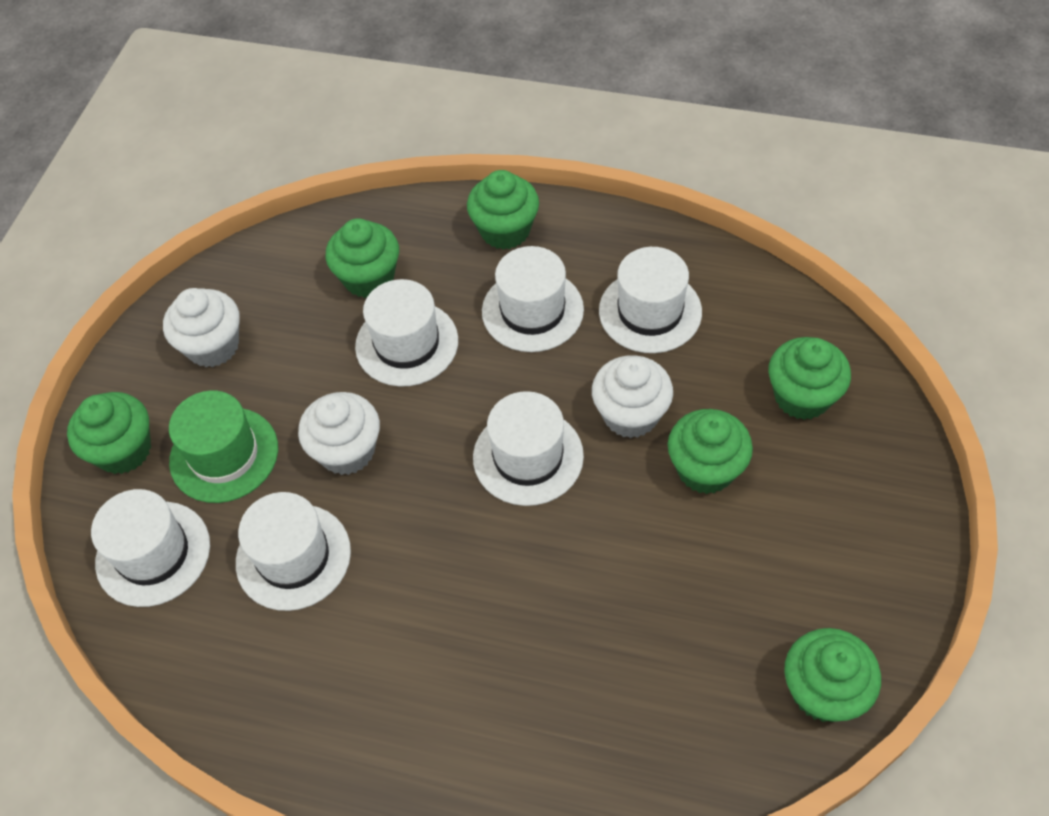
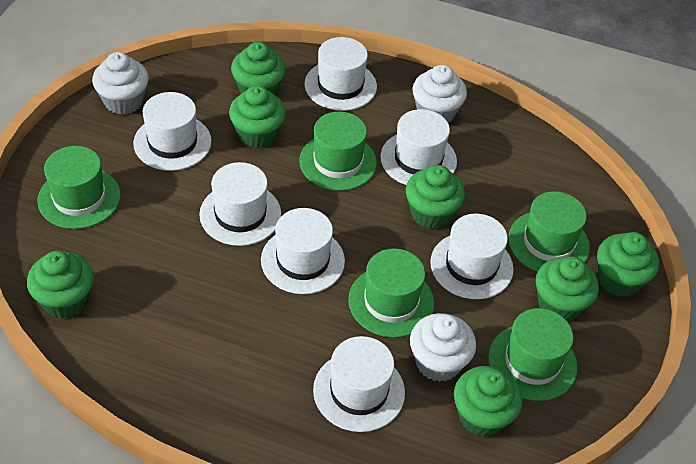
green cupcake: 6 -> 7
green hat: 1 -> 5
white hat: 6 -> 7

